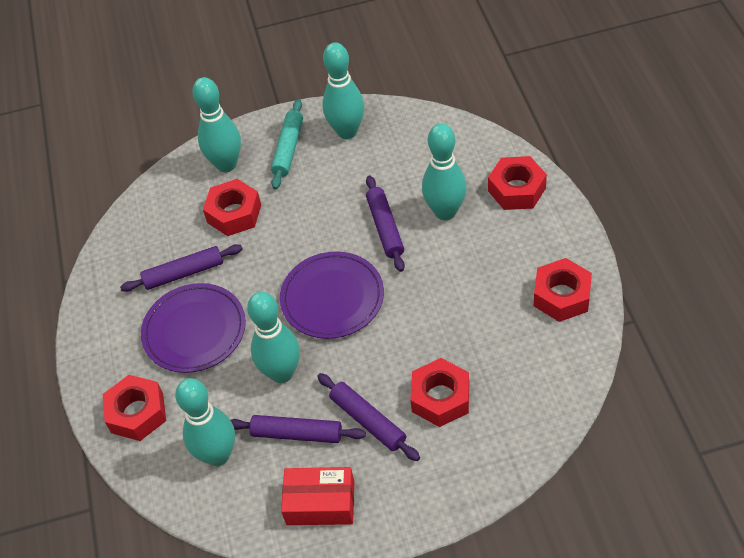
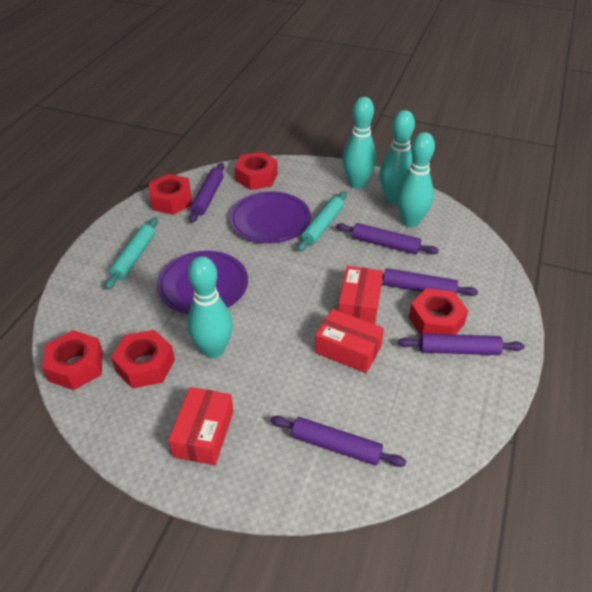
purple rolling pin: 4 -> 5
red box: 1 -> 3
turquoise bowling pin: 5 -> 4
turquoise rolling pin: 1 -> 2

